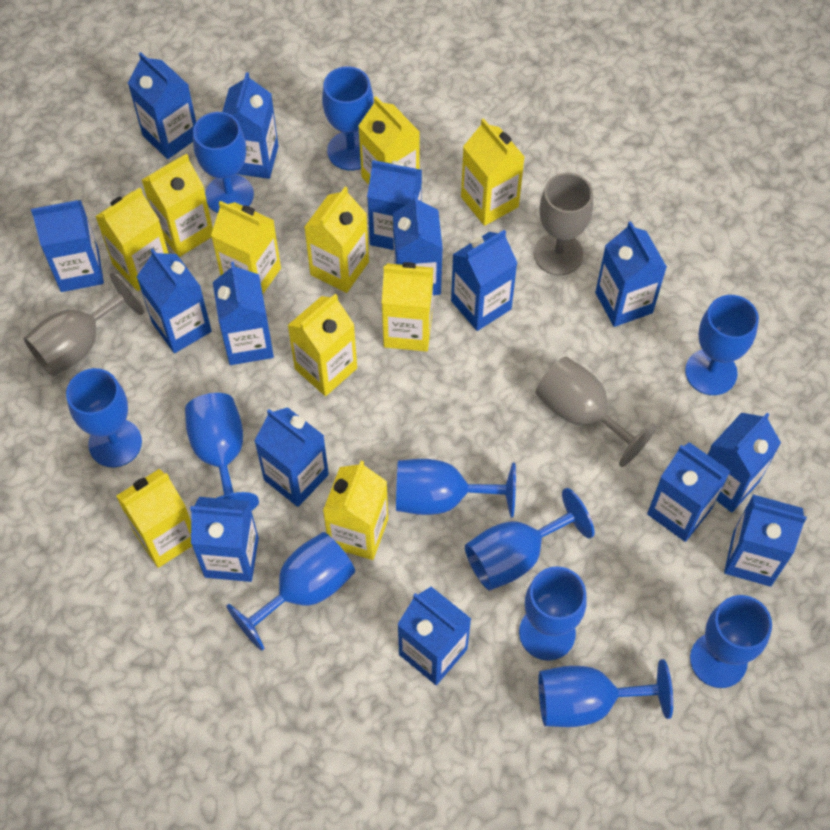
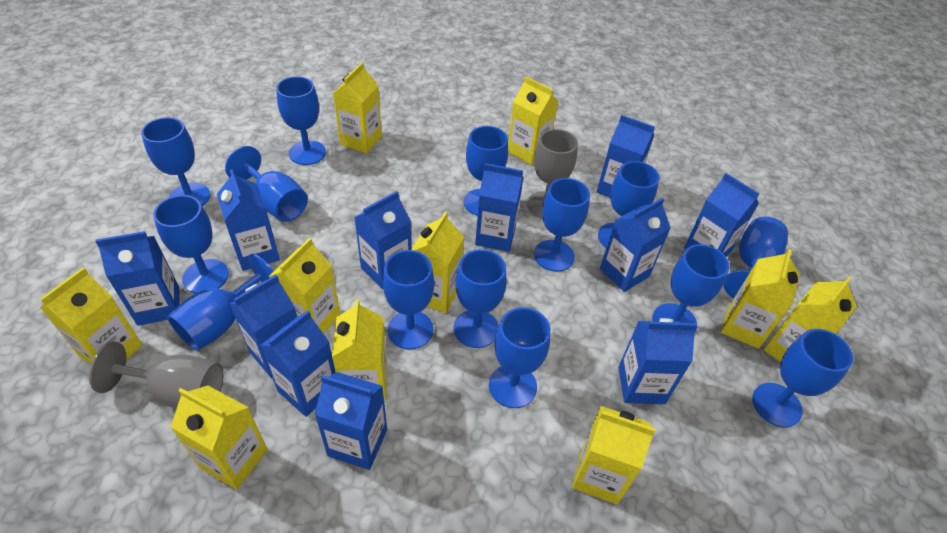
blue carton: 15 -> 11
blue goblet: 11 -> 14
grey goblet: 3 -> 2

